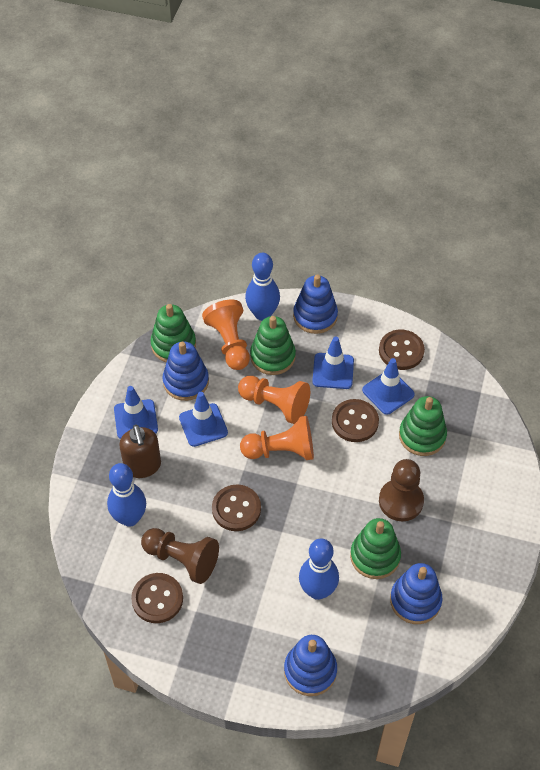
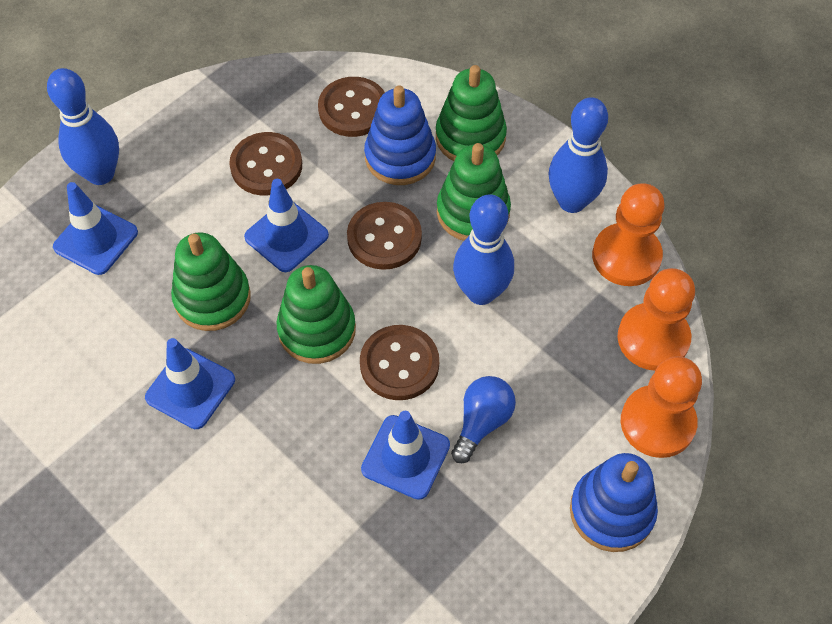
blue light bulb: 0 -> 1
blue stacking toy: 4 -> 2
brown pawn: 2 -> 0
brown soap dispenser: 1 -> 0

